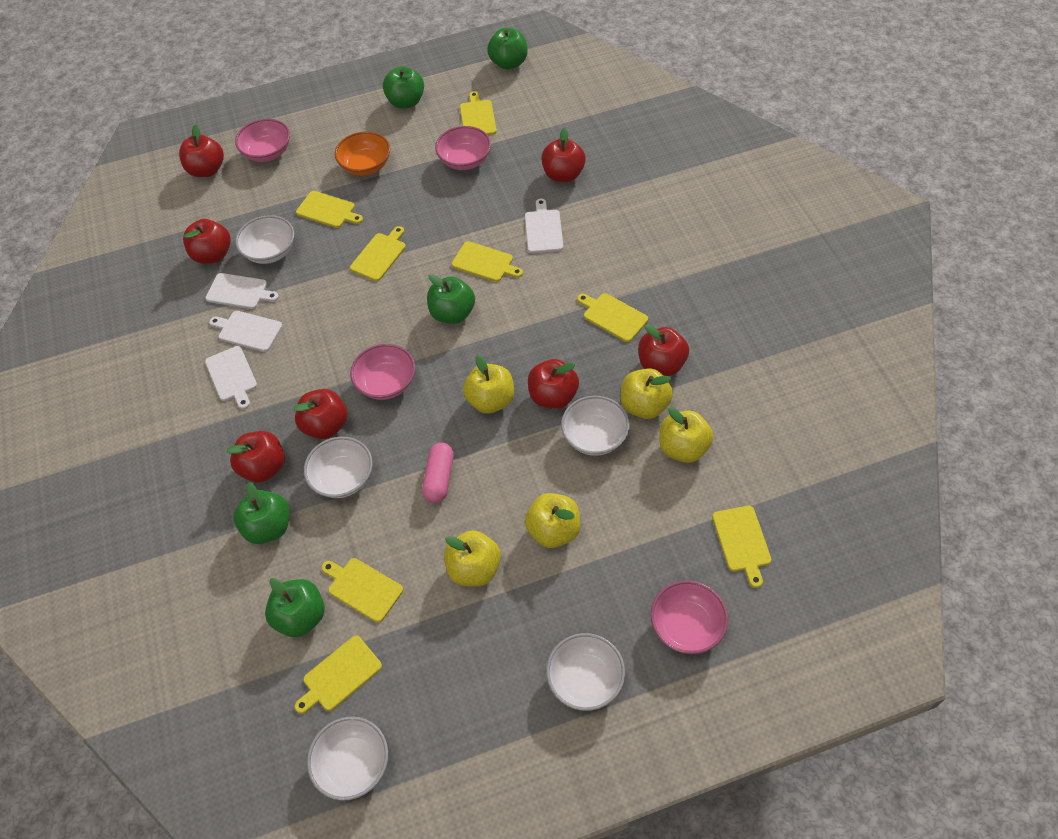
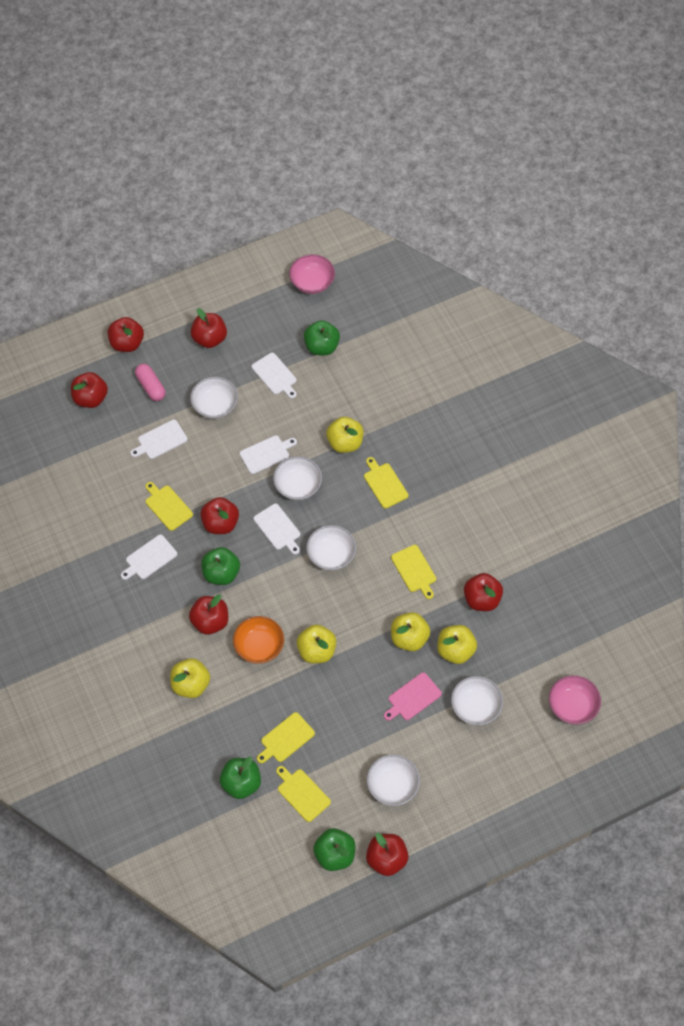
green apple: 5 -> 4
pink bowl: 4 -> 2
pink cutting board: 0 -> 1
white cutting board: 4 -> 5
yellow cutting board: 8 -> 5

